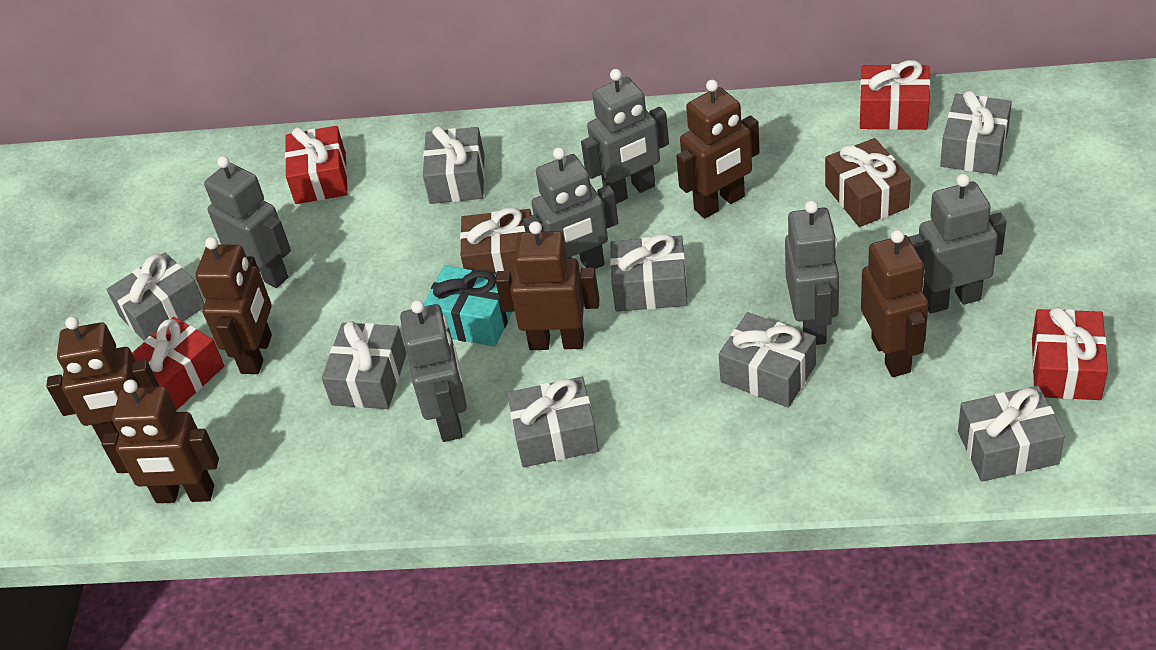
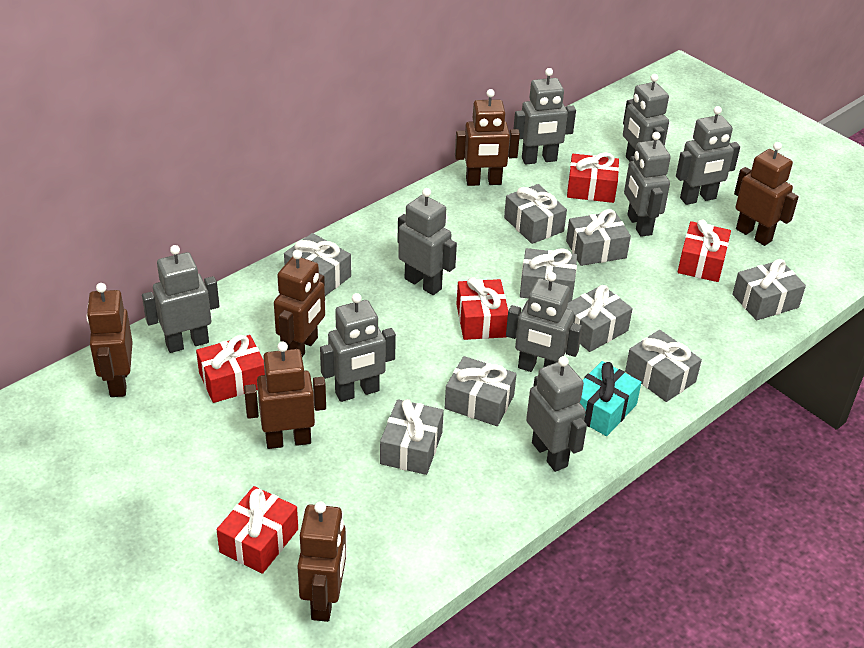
brown gift: 2 -> 0
grey gift: 8 -> 9
grey robot: 6 -> 9
red gift: 4 -> 5

